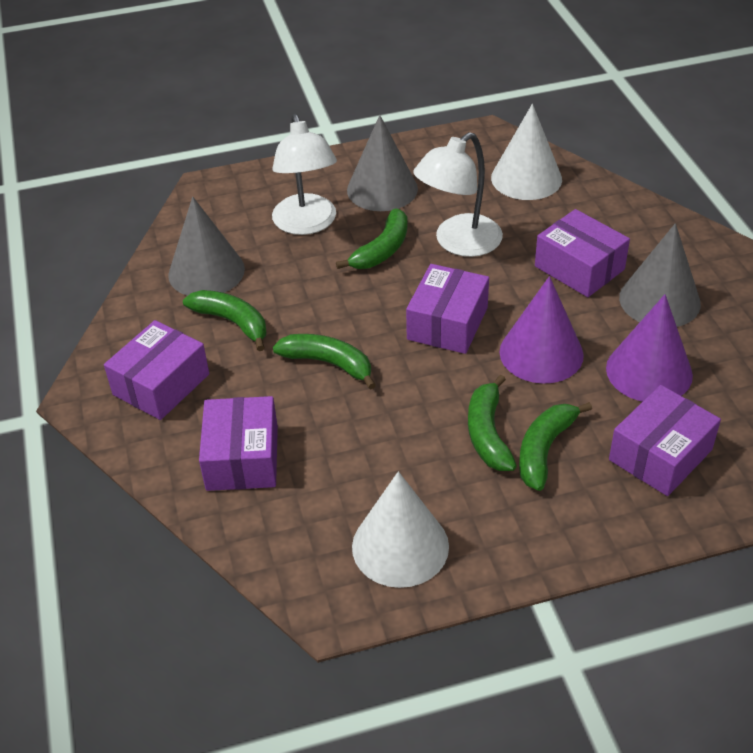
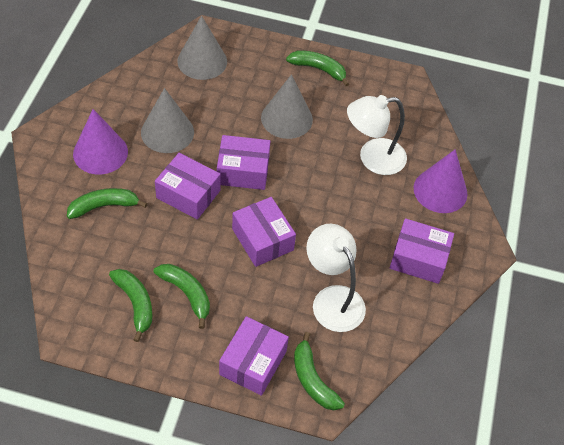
white cone: 2 -> 0

